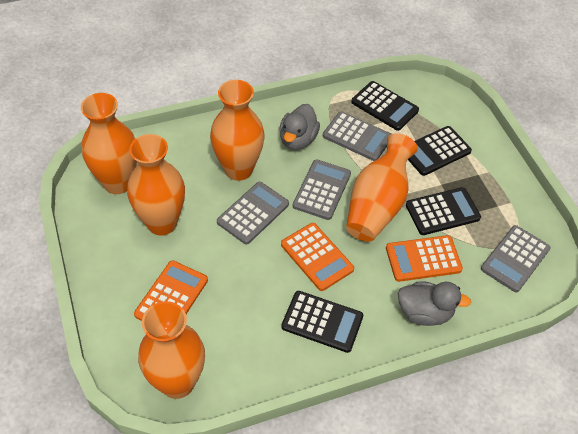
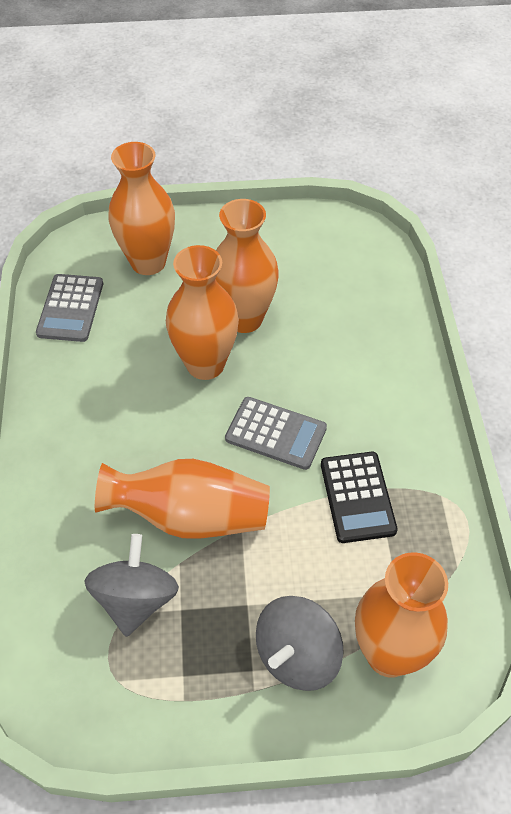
black calculator: 4 -> 1
grey calculator: 4 -> 2
grey duck: 2 -> 0
grey spinning top: 0 -> 2
orange calculator: 3 -> 0

